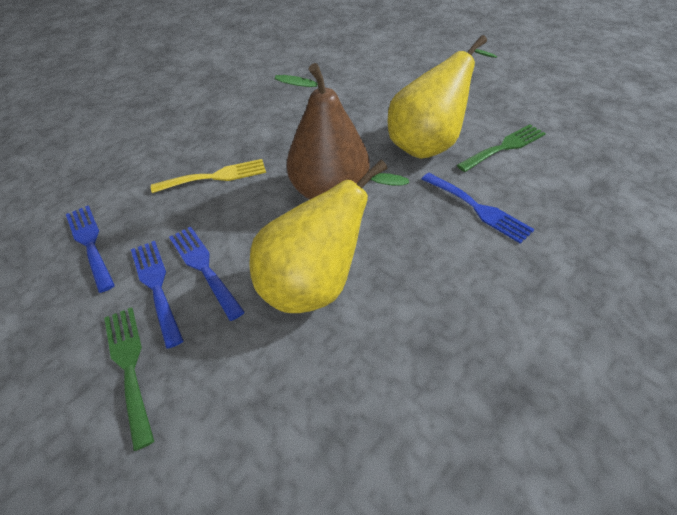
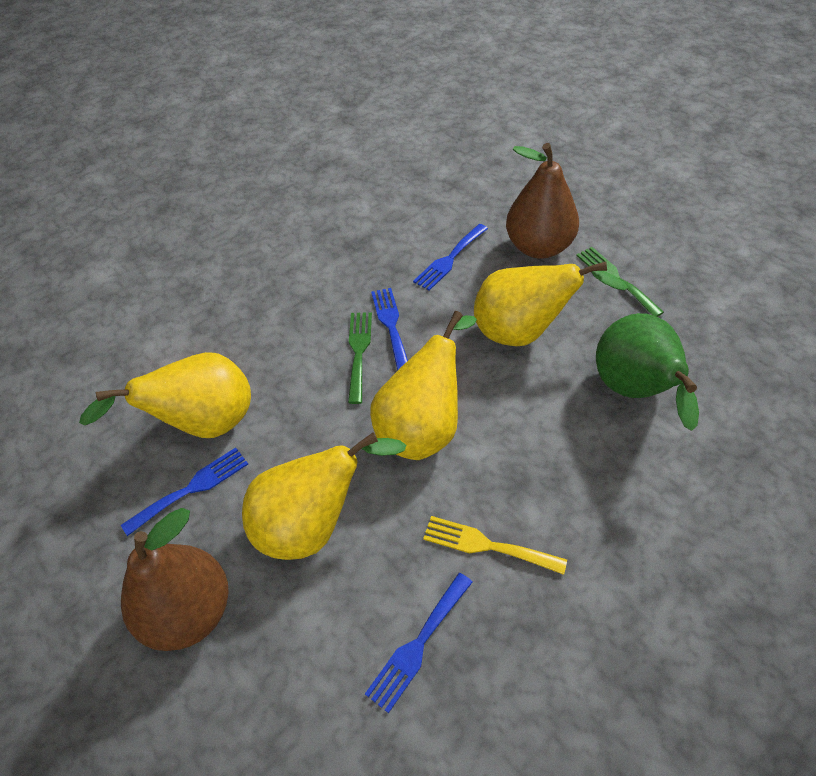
brown pear: 1 -> 2
green pear: 0 -> 1
yellow pear: 2 -> 4

